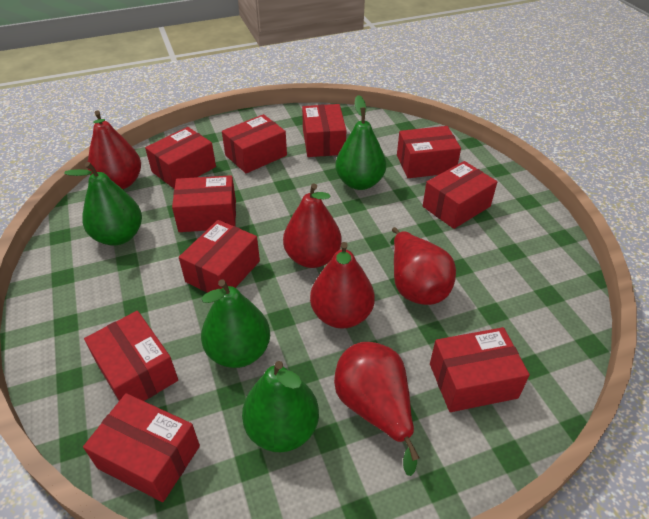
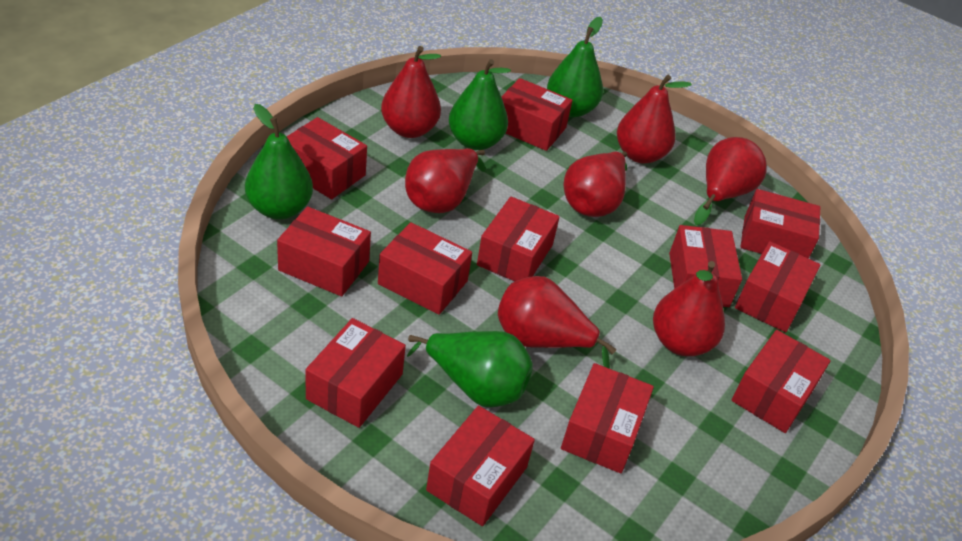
red box: 10 -> 12
red pear: 5 -> 7

